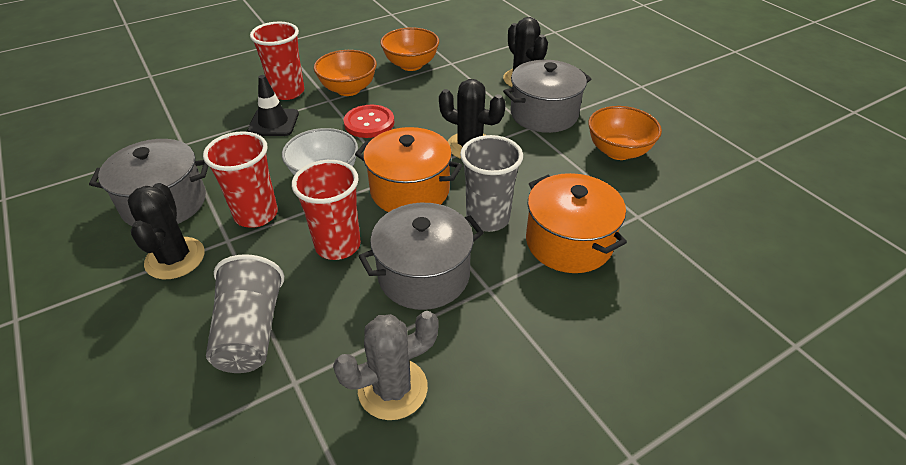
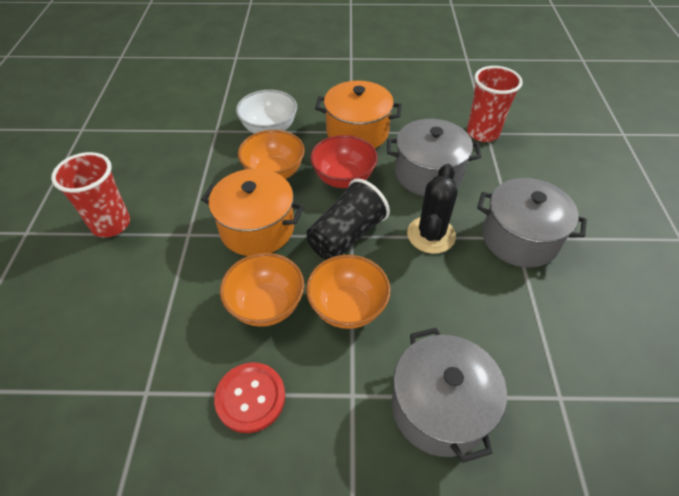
black cactus: 3 -> 1
black cup: 0 -> 1
black traffic cone: 1 -> 0
grey cactus: 1 -> 0
grey cup: 2 -> 0
red bowl: 0 -> 1
red cup: 3 -> 2

